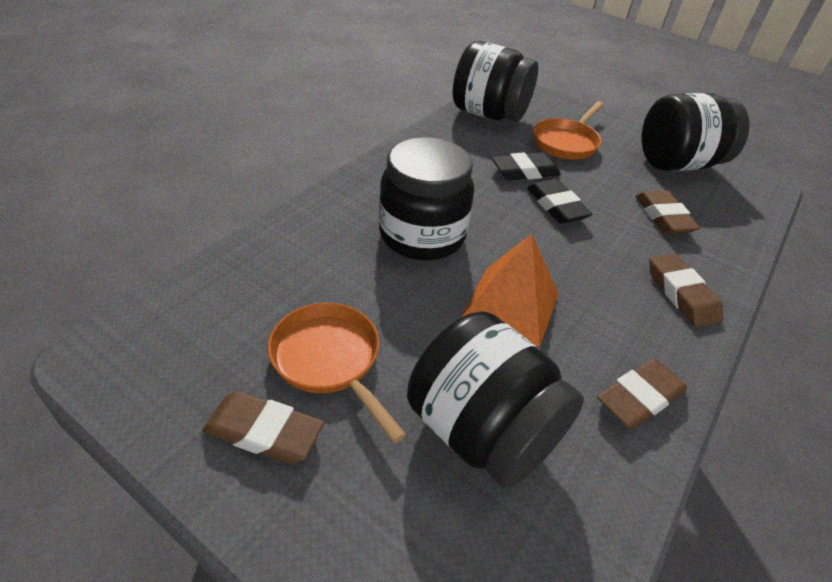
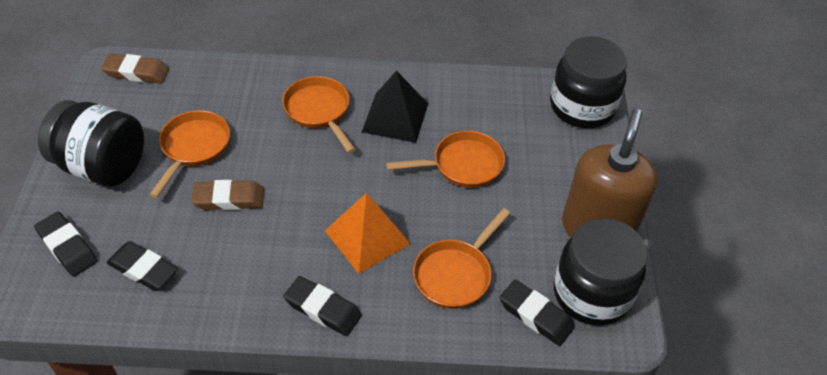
black eraser: 2 -> 4
black jar: 4 -> 3
black pyramid: 0 -> 1
brown eraser: 4 -> 2
brown soap dispenser: 0 -> 1
orange pan: 2 -> 4

